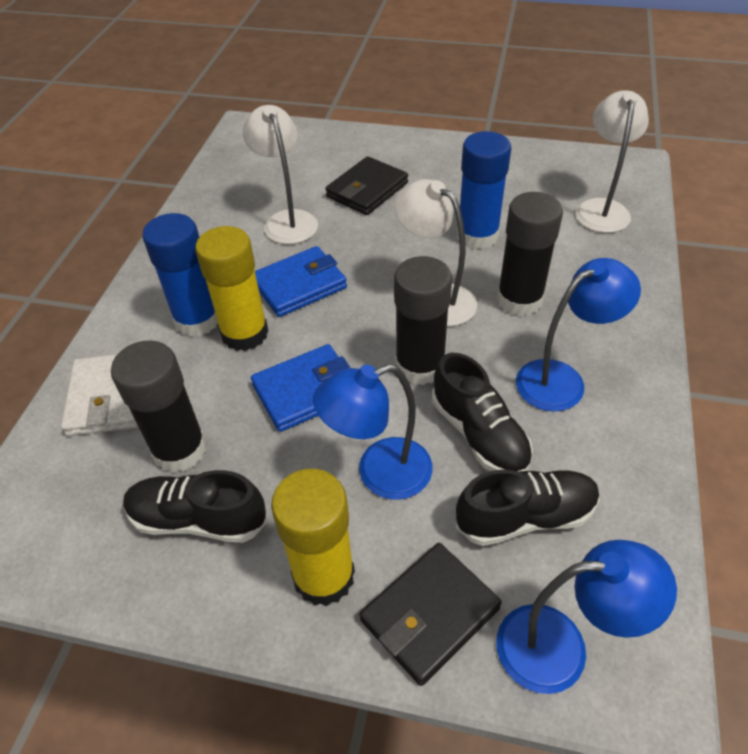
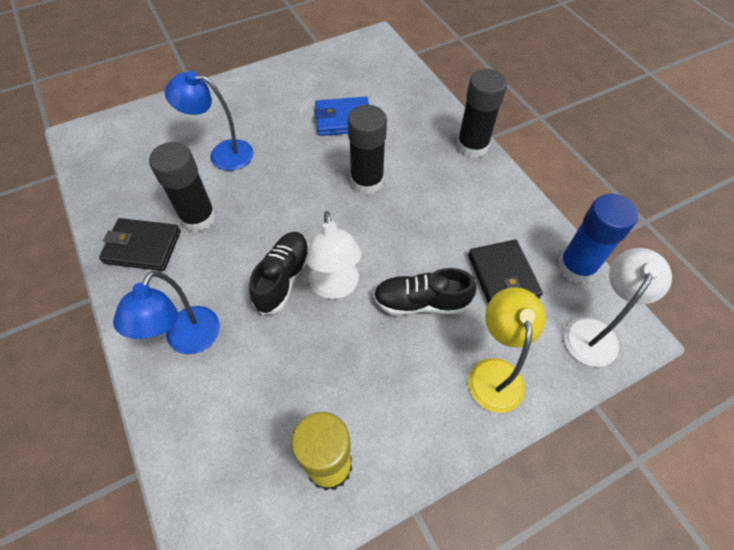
black shoe: 3 -> 2
blue glue stick: 2 -> 1
blue lamp: 3 -> 2
blue wallet: 2 -> 1
white lamp: 3 -> 2
white wallet: 1 -> 0
yellow glue stick: 2 -> 1
yellow lamp: 0 -> 1

